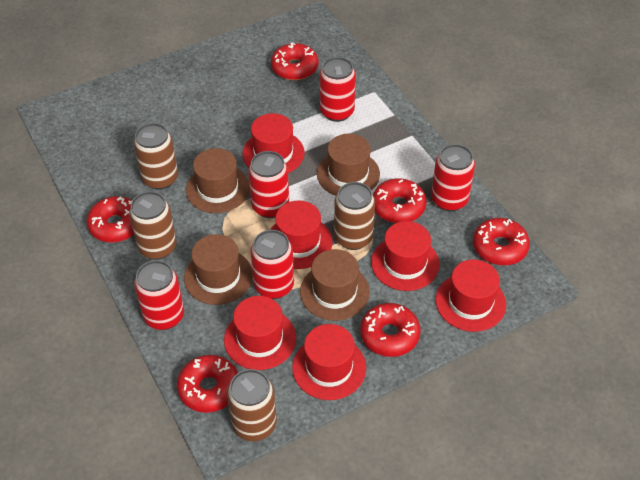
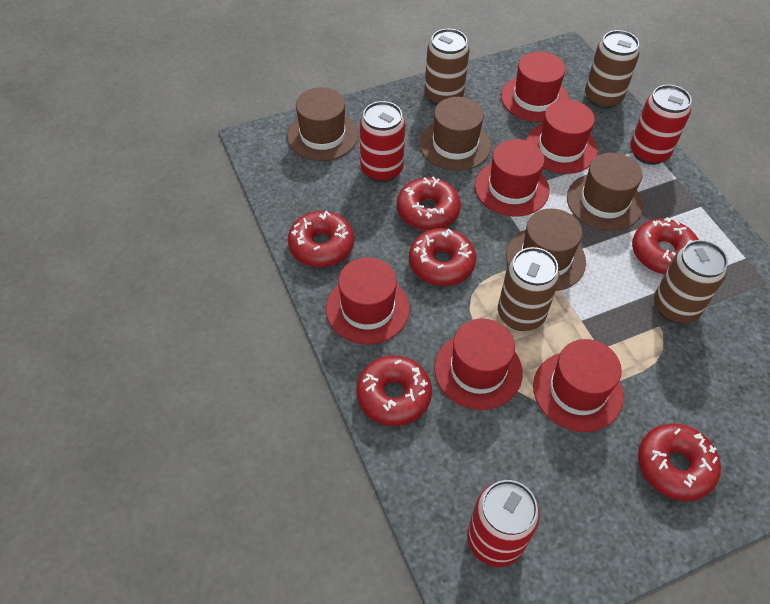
red can: 5 -> 3

